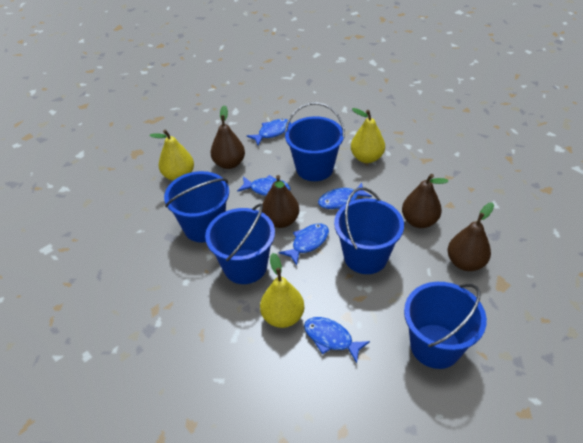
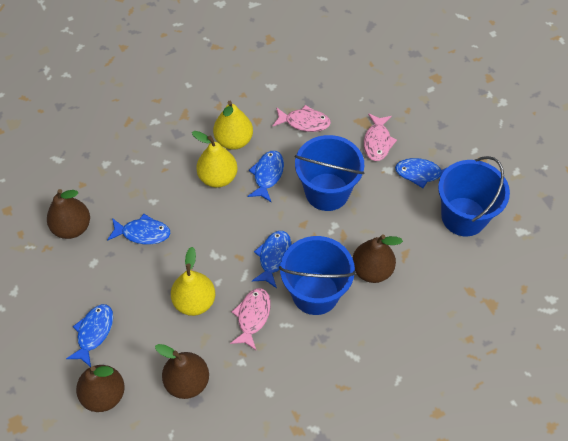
blue bucket: 5 -> 3
pink fish: 0 -> 3

